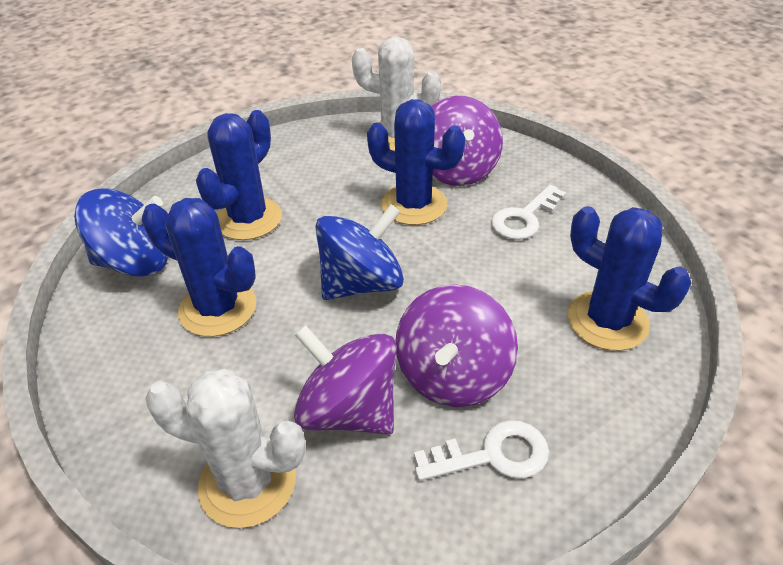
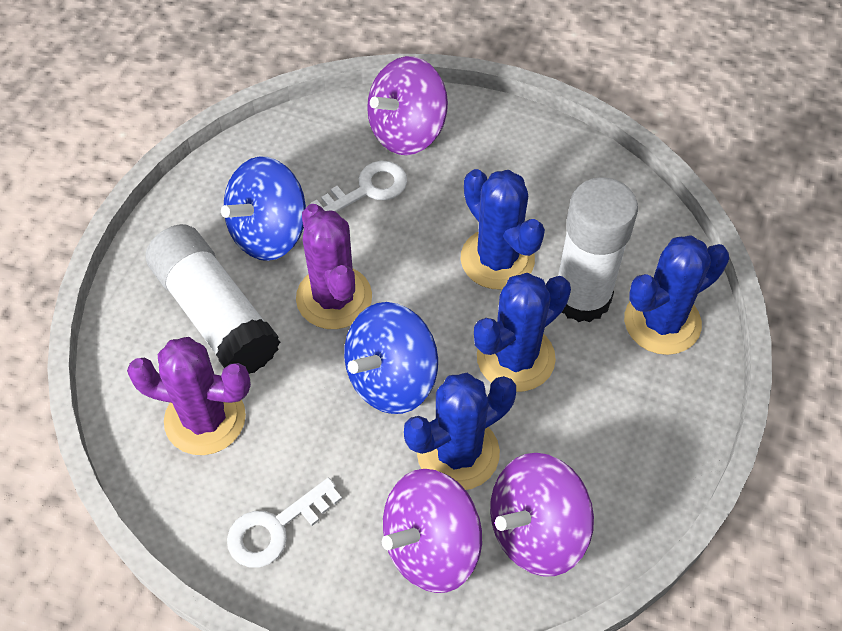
purple cactus: 0 -> 2
white cactus: 2 -> 0
white glue stick: 0 -> 2

